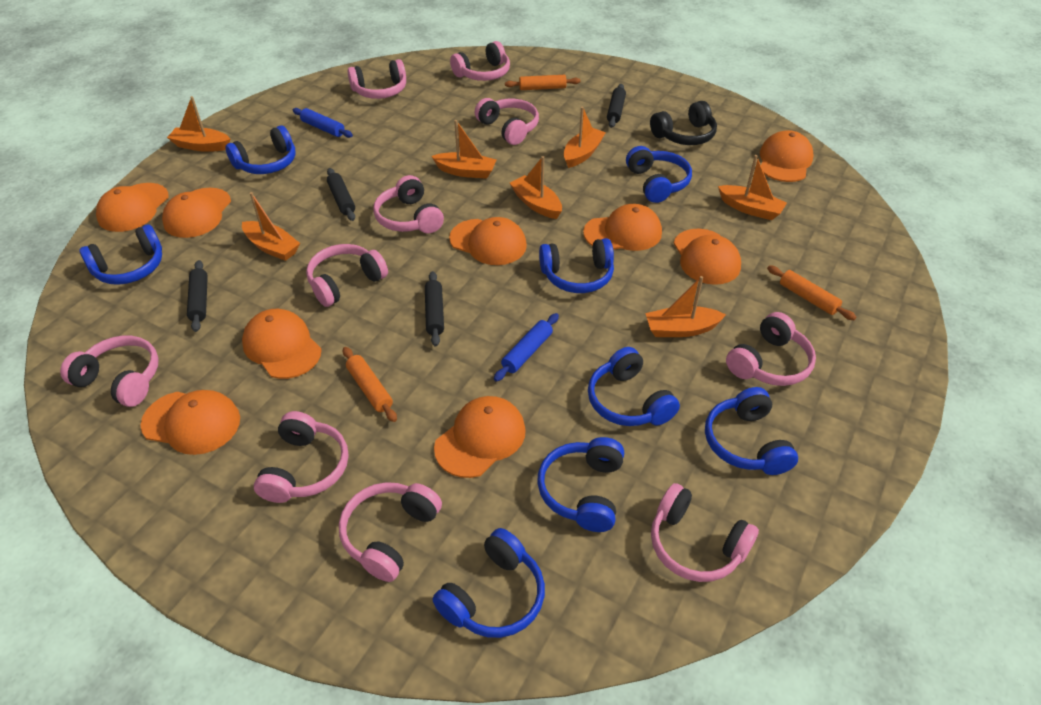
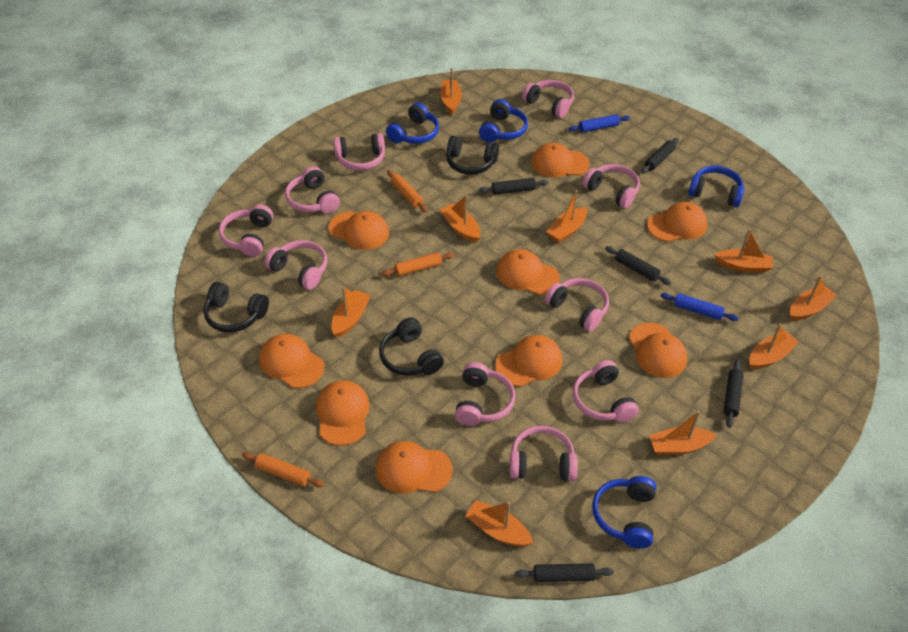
black headphones: 1 -> 3
black rolling pin: 4 -> 5
blue headphones: 8 -> 4
orange boat: 7 -> 9

